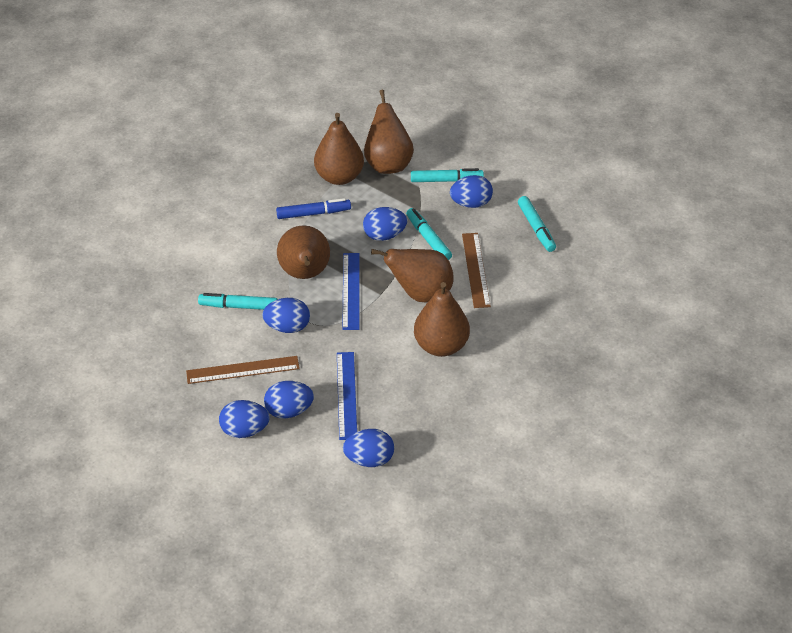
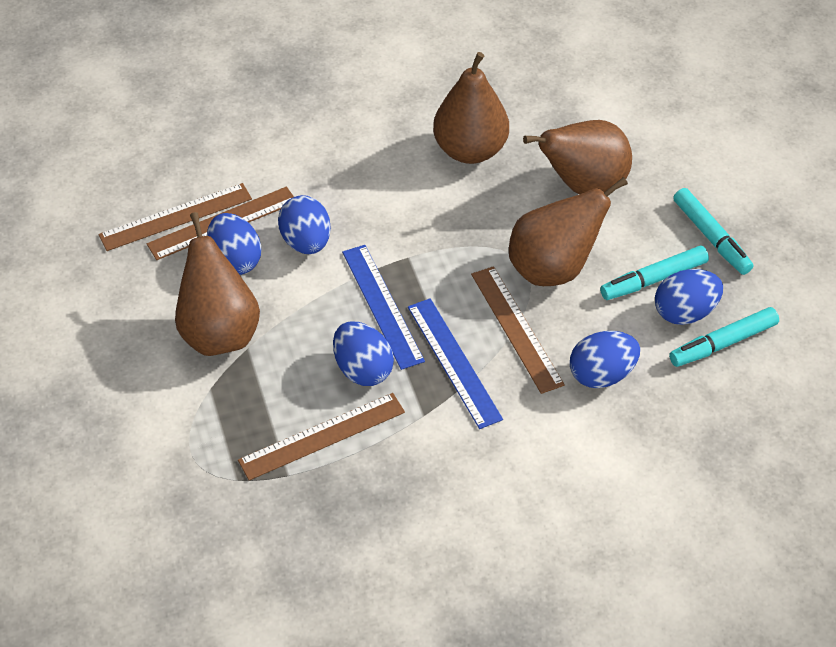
blue egg: 6 -> 5
blue marker: 1 -> 0
brown pear: 5 -> 4
brown ruler: 2 -> 4
turquoise marker: 4 -> 3

